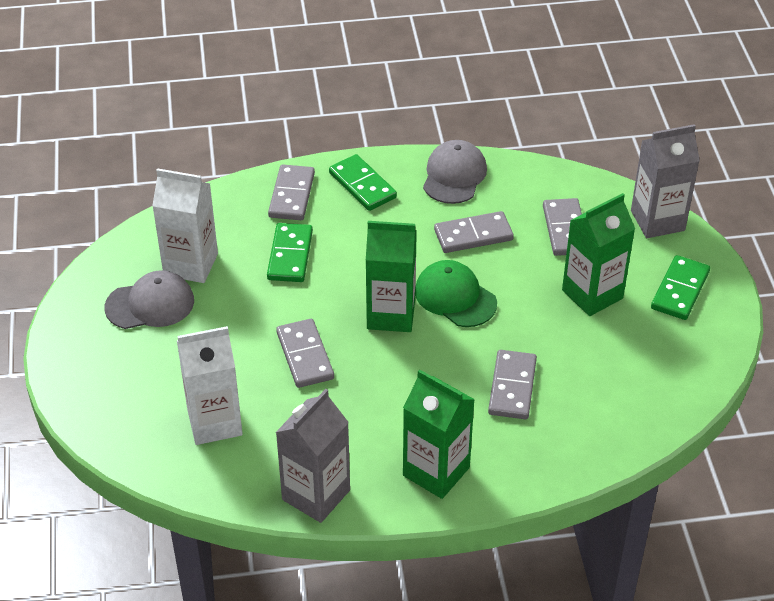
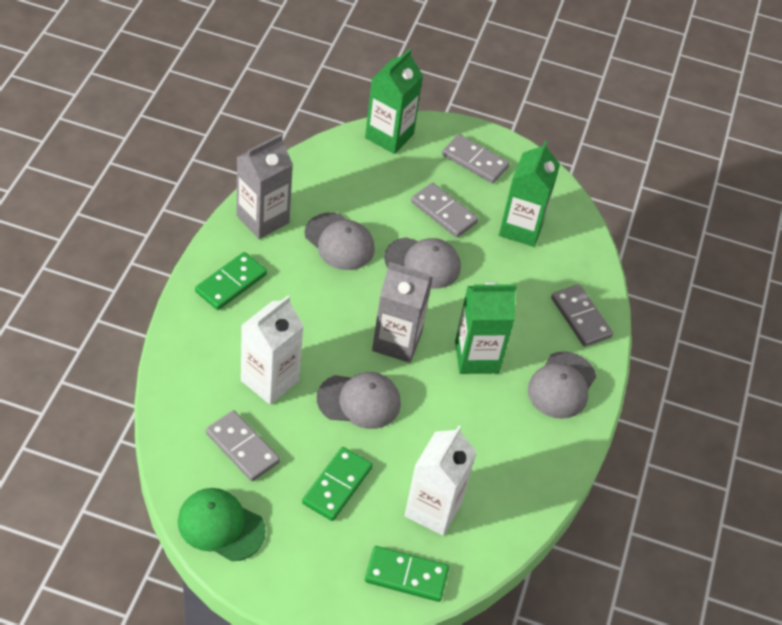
grey cap: 2 -> 4
grey domino: 5 -> 4

